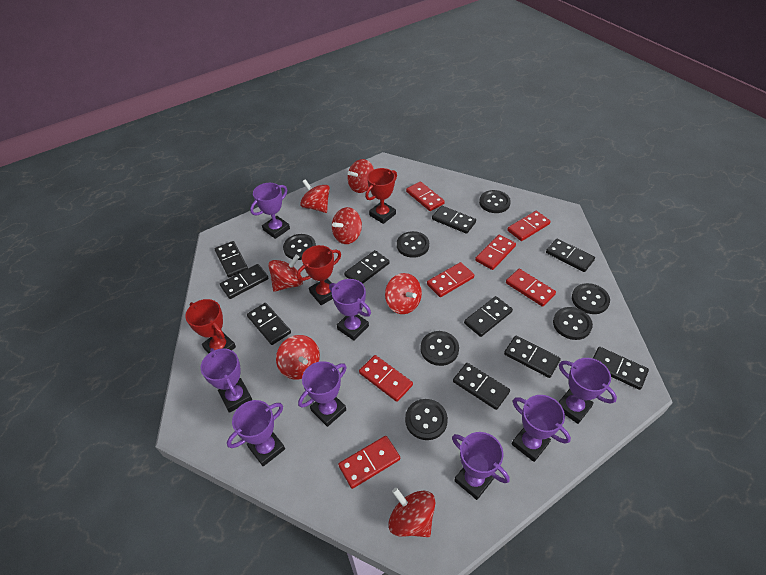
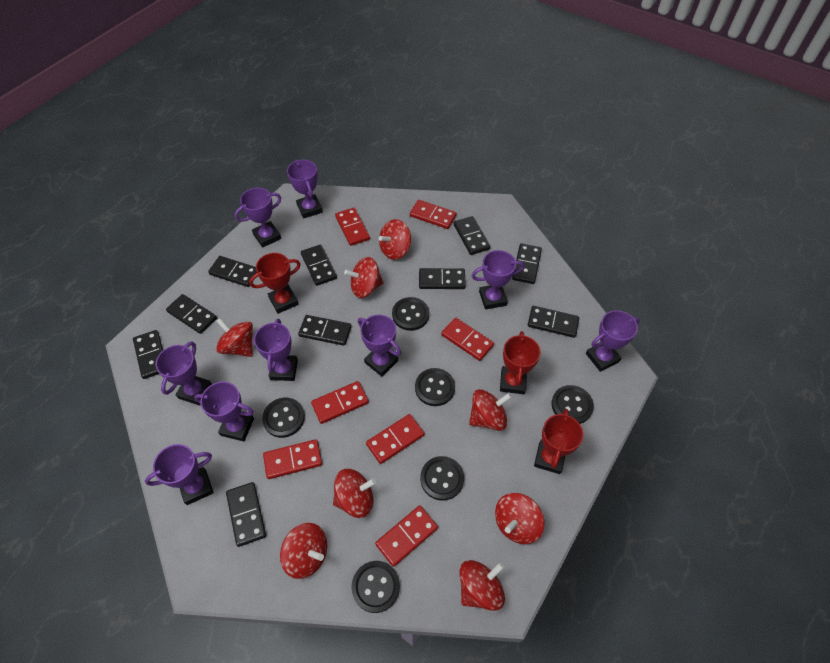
black button: 7 -> 6
purple trophy: 8 -> 9
red spinning top: 7 -> 8

